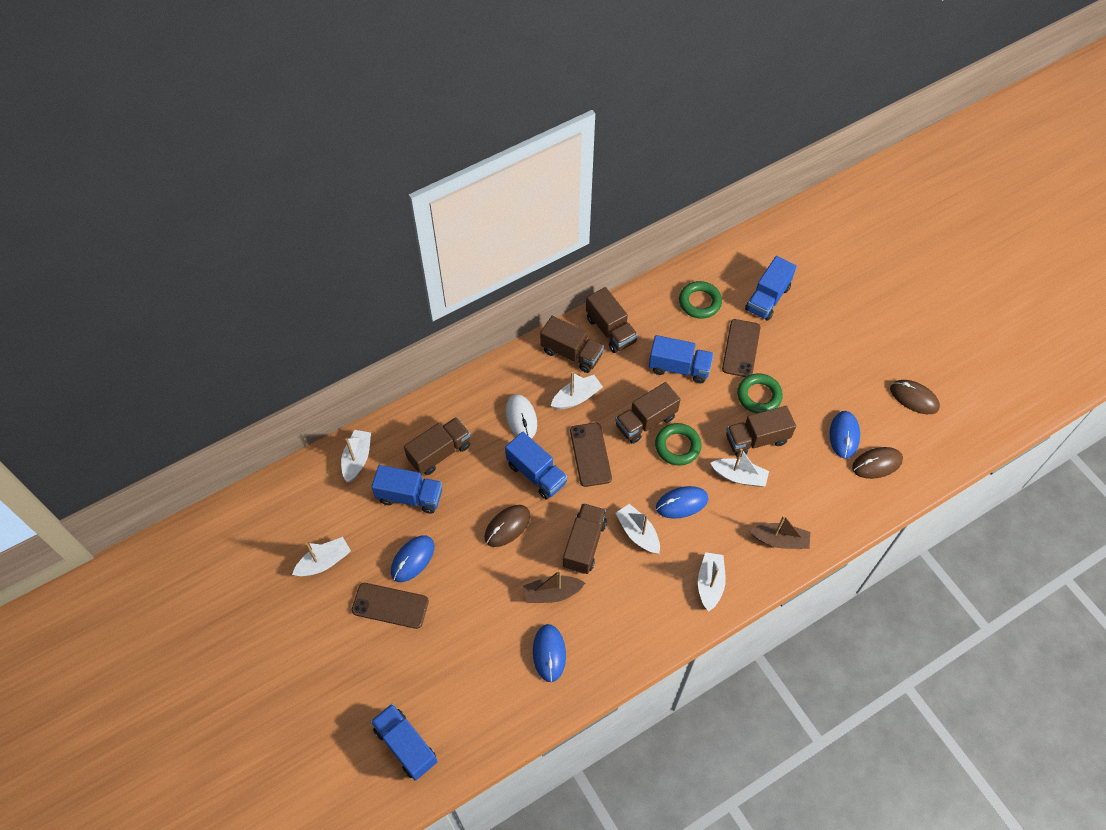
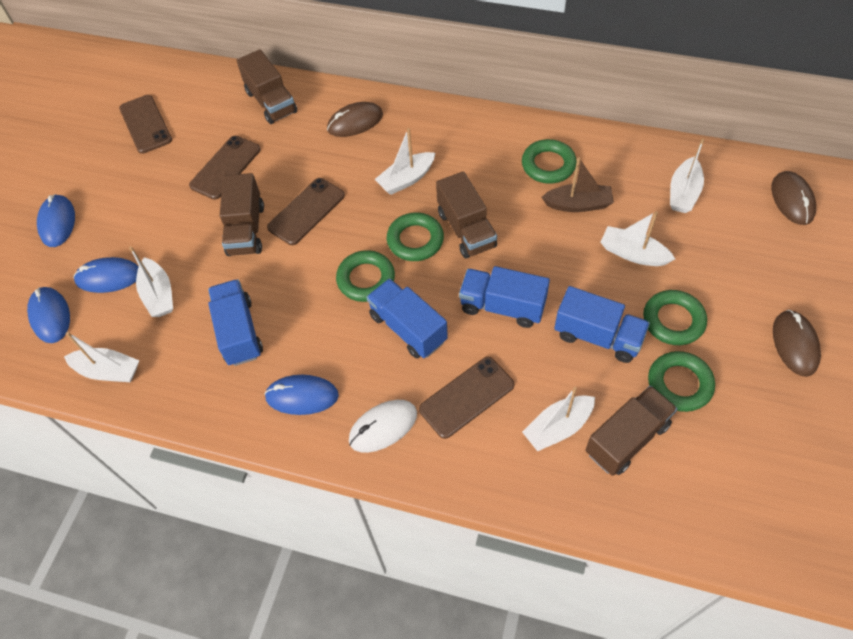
blue truck: 5 -> 4
brown boat: 2 -> 1
brown phone: 3 -> 4
brown truck: 6 -> 4
green ring: 3 -> 5

